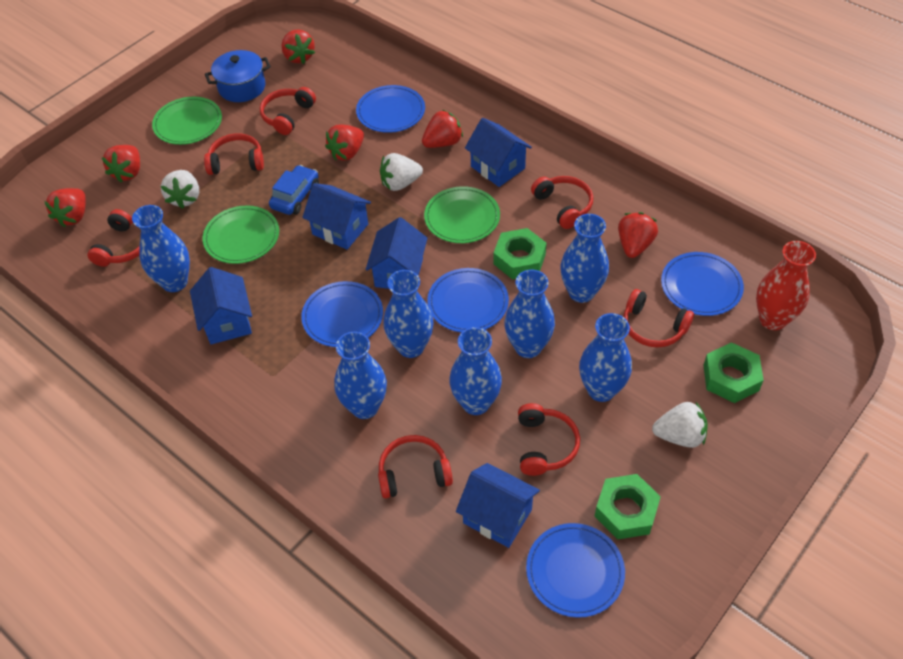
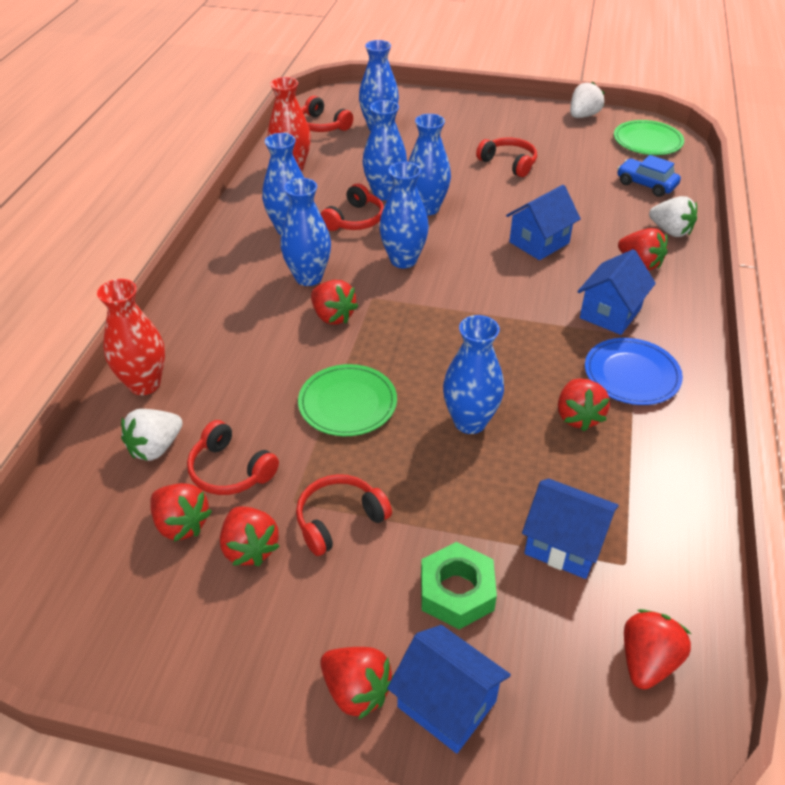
blue house: 5 -> 4
blue plate: 5 -> 1
blue pot: 1 -> 0
green nut: 3 -> 1
green plate: 3 -> 2
red headphones: 7 -> 5
red strawberry: 6 -> 7
red vase: 1 -> 2

